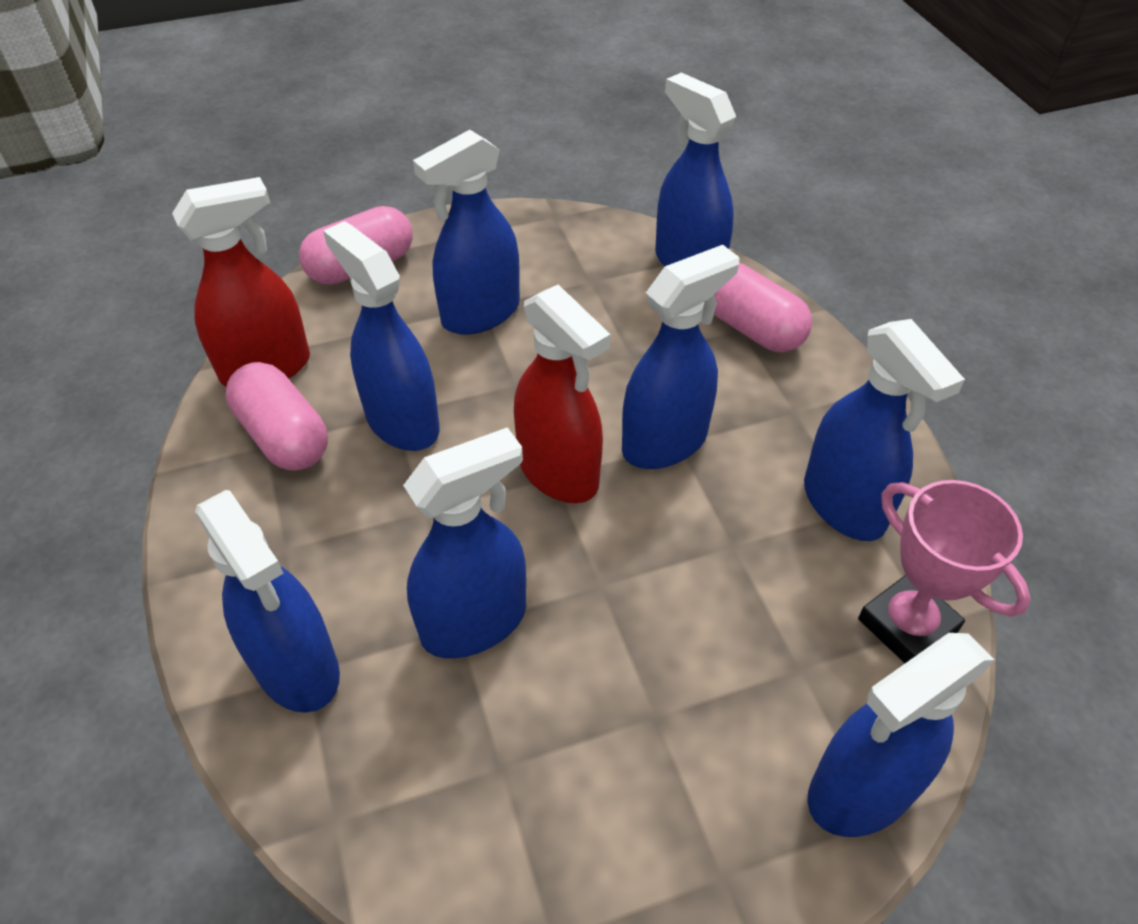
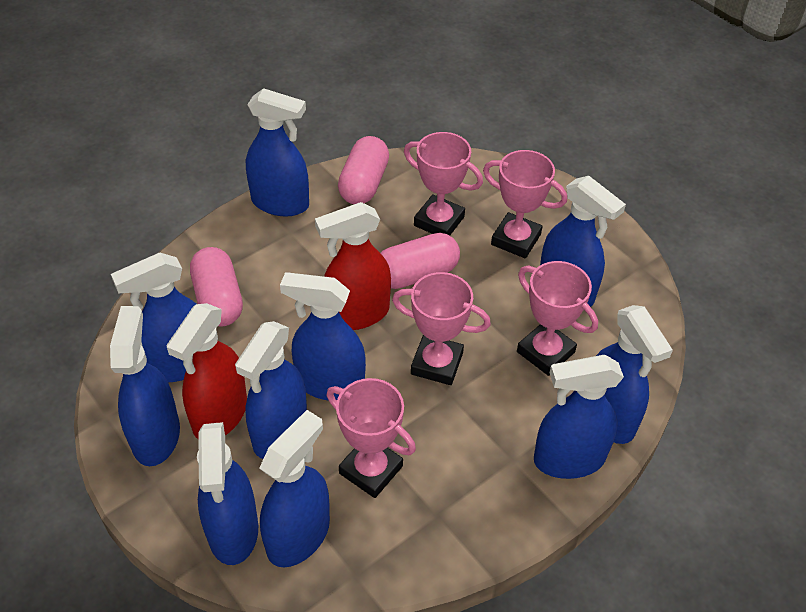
blue spray bottle: 8 -> 10
pink trophy: 1 -> 5

